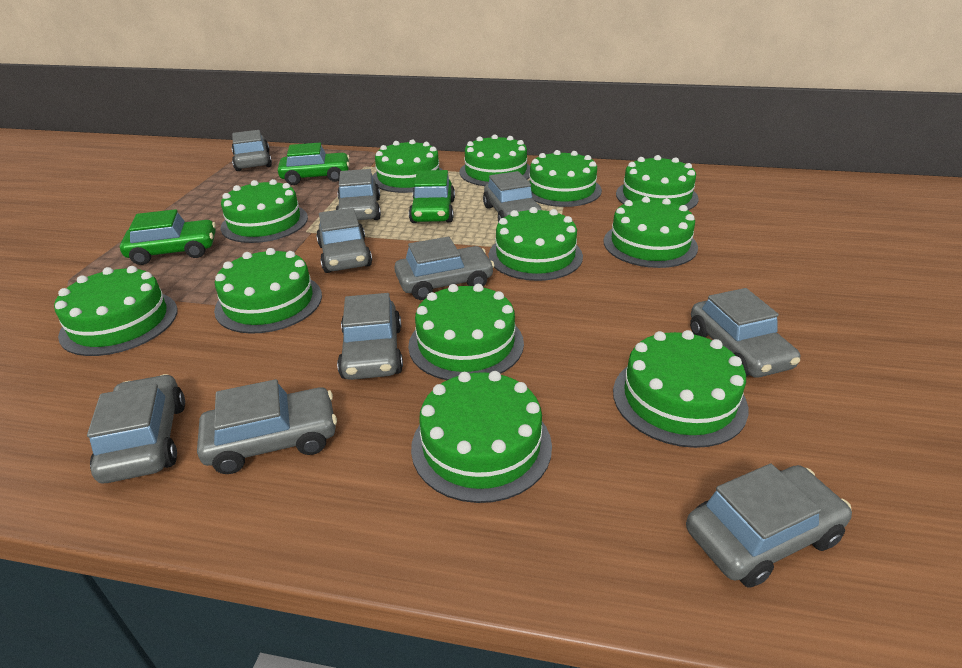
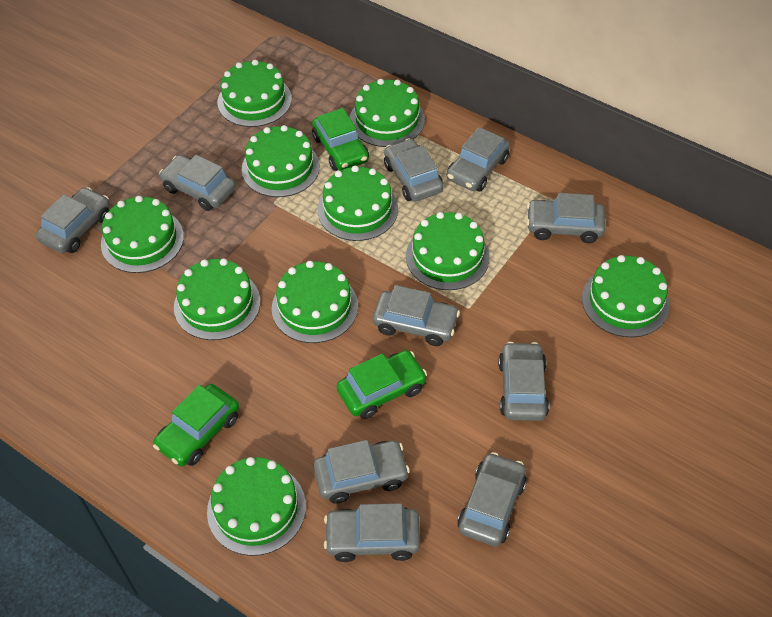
green cake: 12 -> 10

